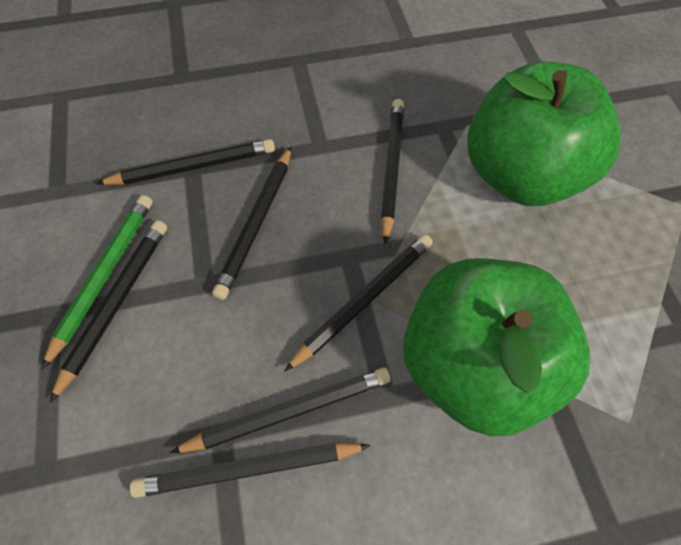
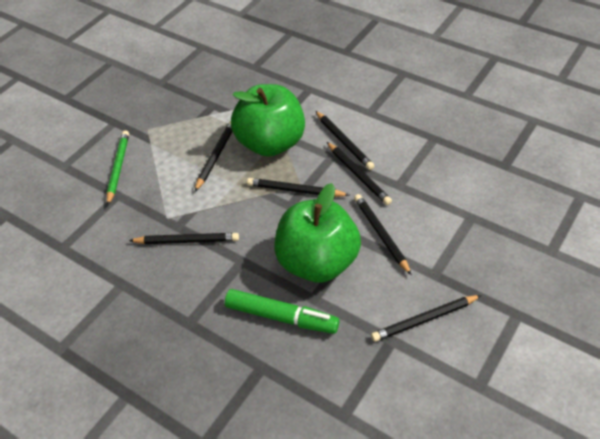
green marker: 0 -> 1

